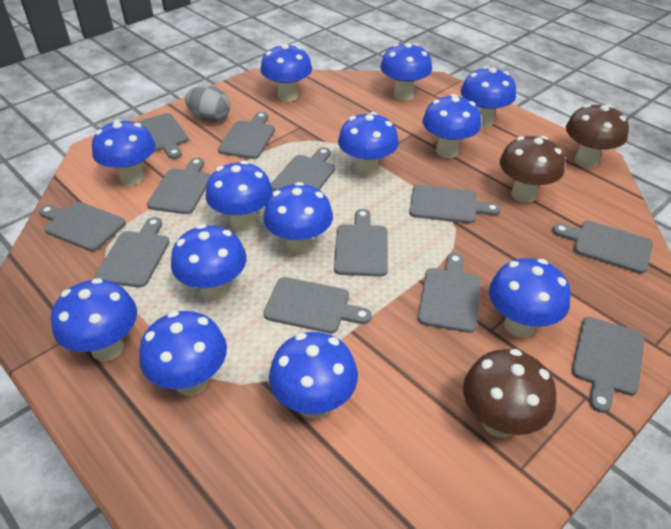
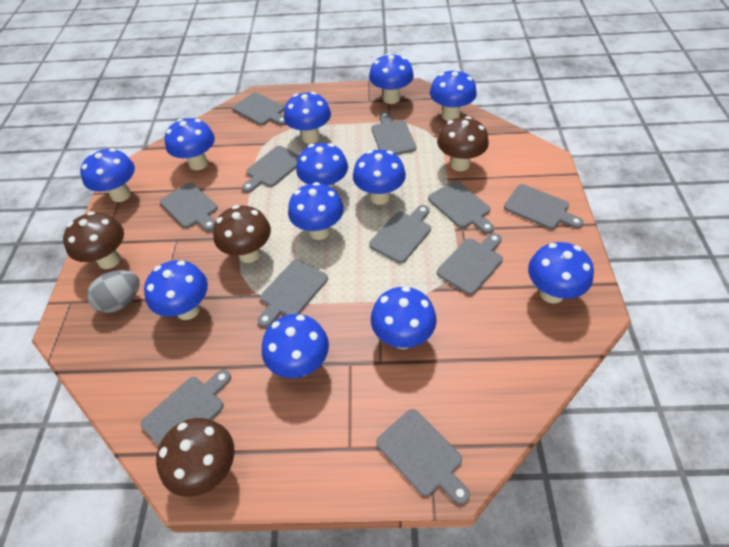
blue mushroom: 13 -> 12
brown mushroom: 3 -> 4
grey cutting board: 12 -> 11

